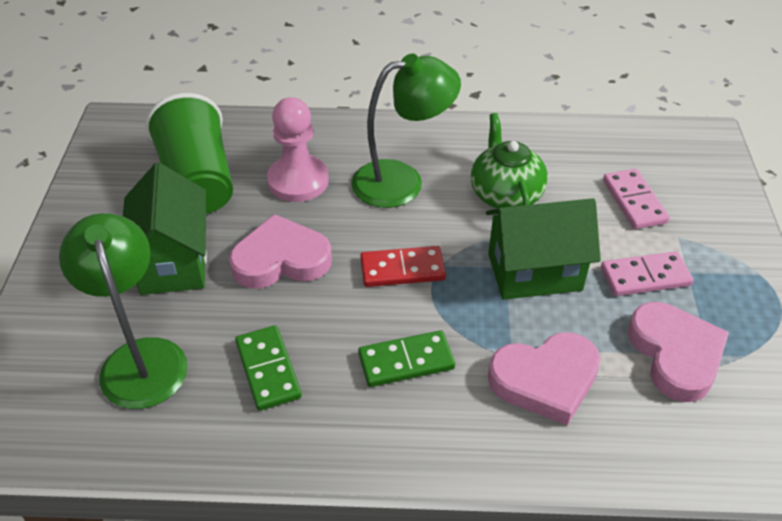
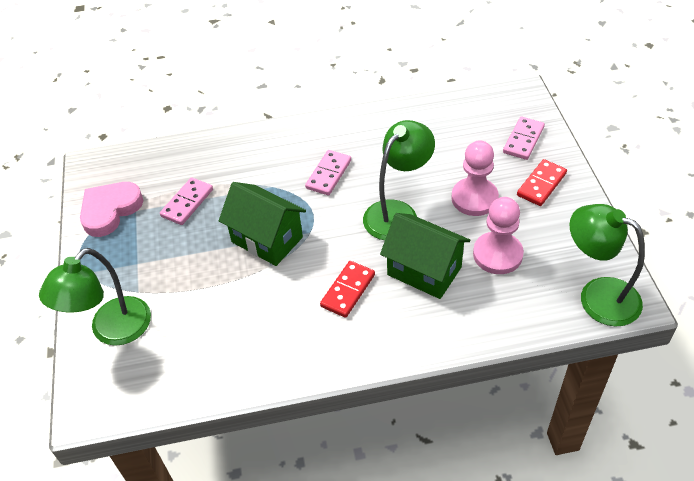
green cup: 1 -> 0
green domino: 2 -> 0
green lamp: 2 -> 3
green teapot: 1 -> 0
pink domino: 2 -> 3
pink heart: 3 -> 1
pink pawn: 1 -> 2
red domino: 1 -> 2

